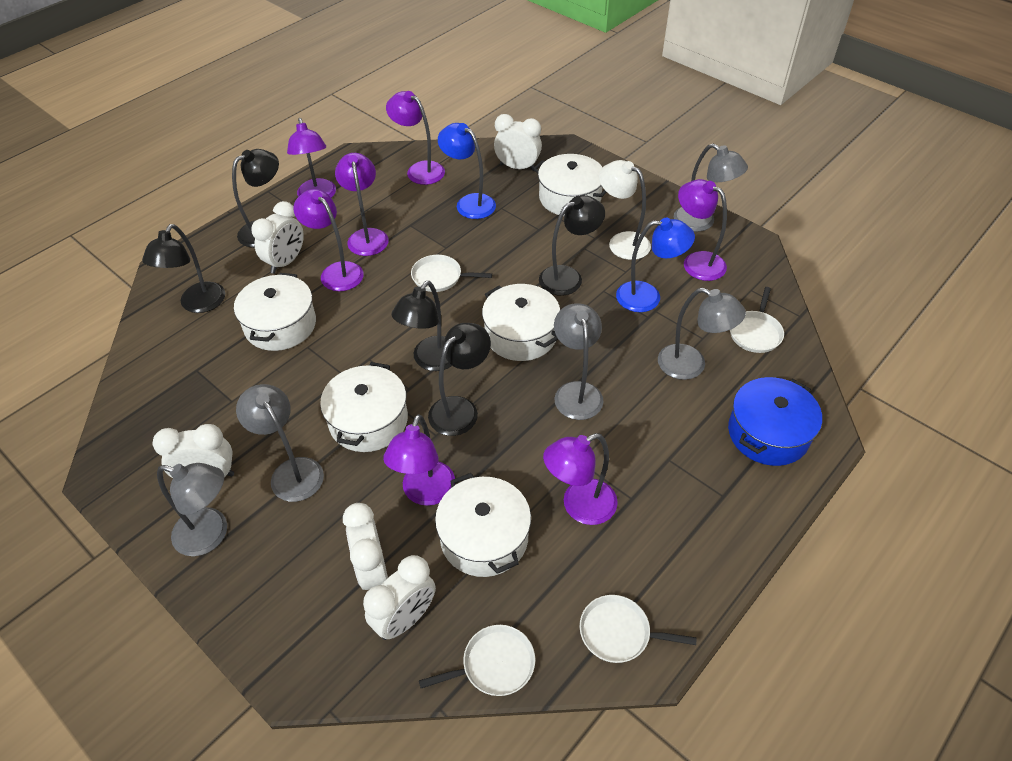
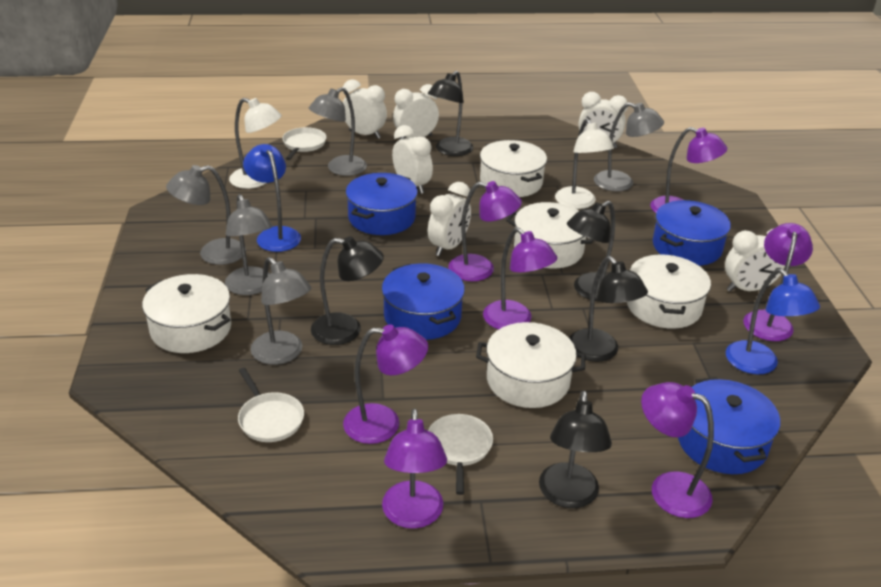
blue pot: 1 -> 4
white clock: 5 -> 6
white lamp: 1 -> 2
white pan: 4 -> 3

